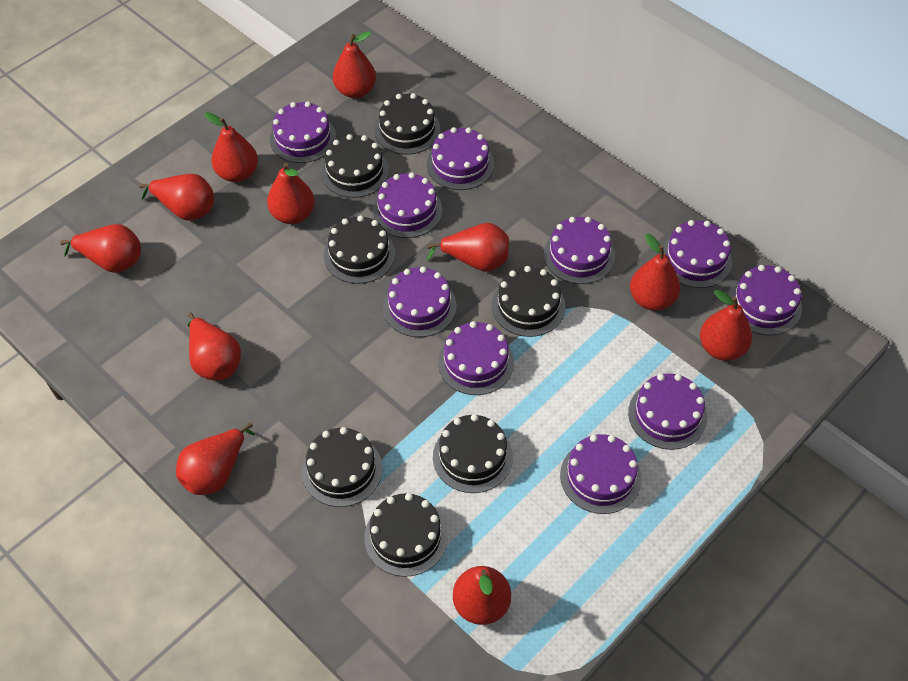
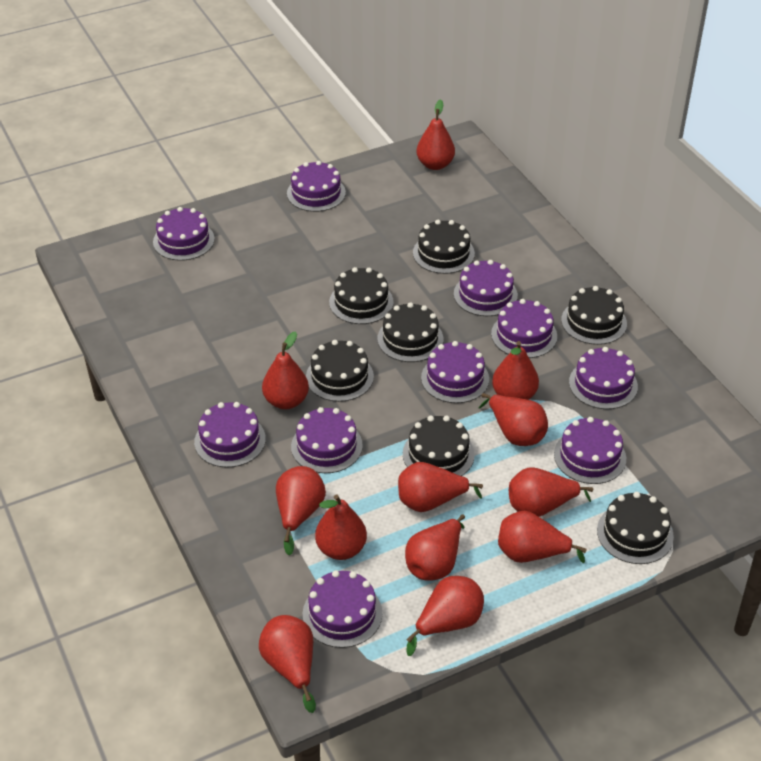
red pear: 11 -> 12

